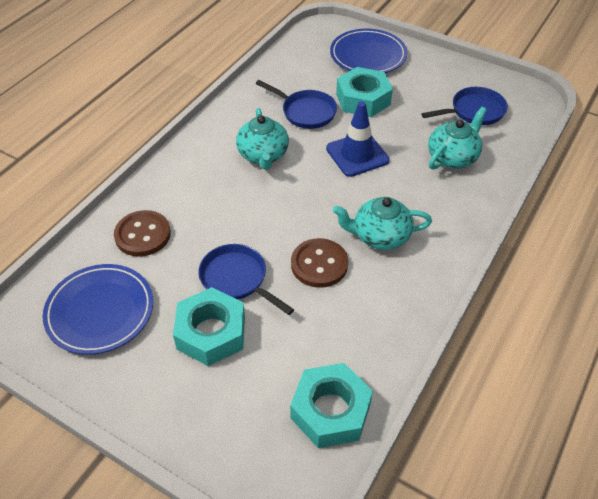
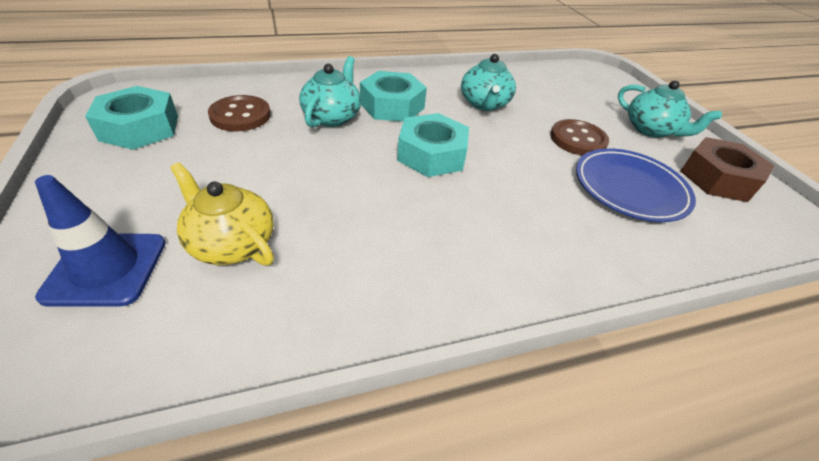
blue pan: 3 -> 0
blue plate: 2 -> 1
brown nut: 0 -> 1
yellow teapot: 0 -> 1

